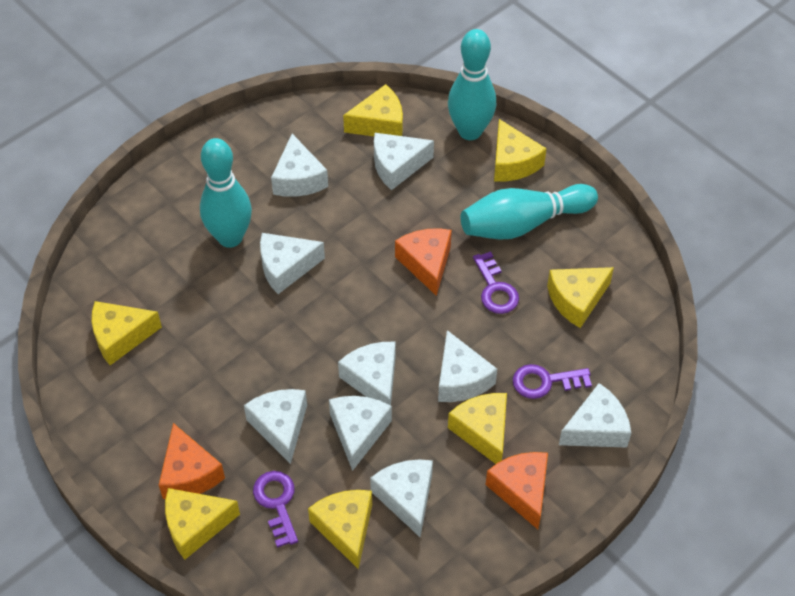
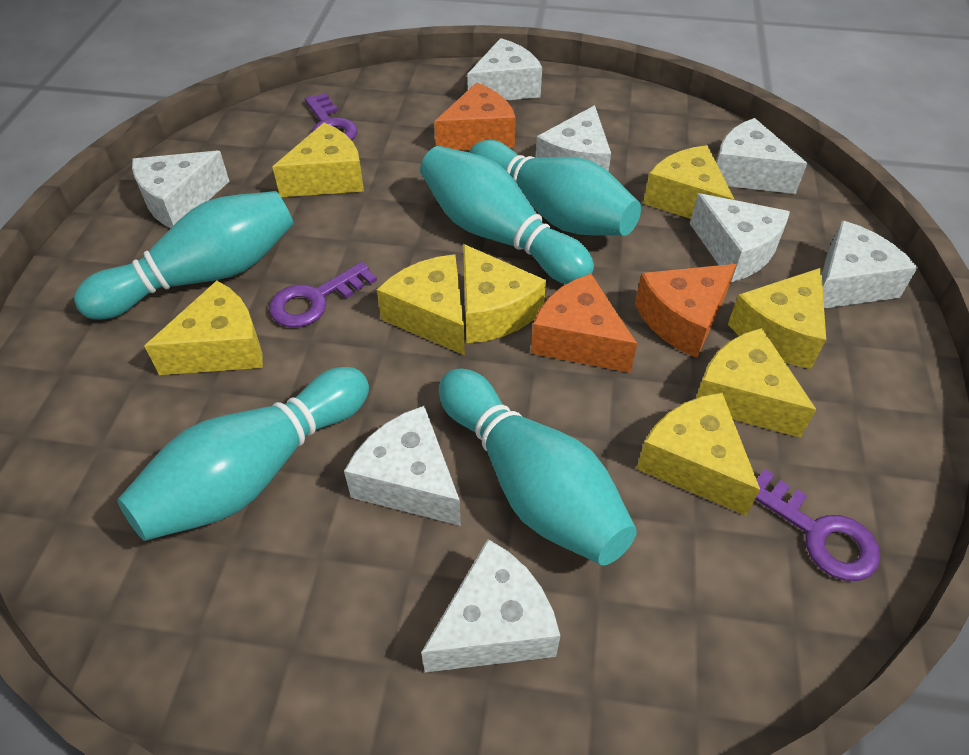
turquoise bowling pin: 3 -> 5
white cheese: 9 -> 8
yellow cheese: 7 -> 8

